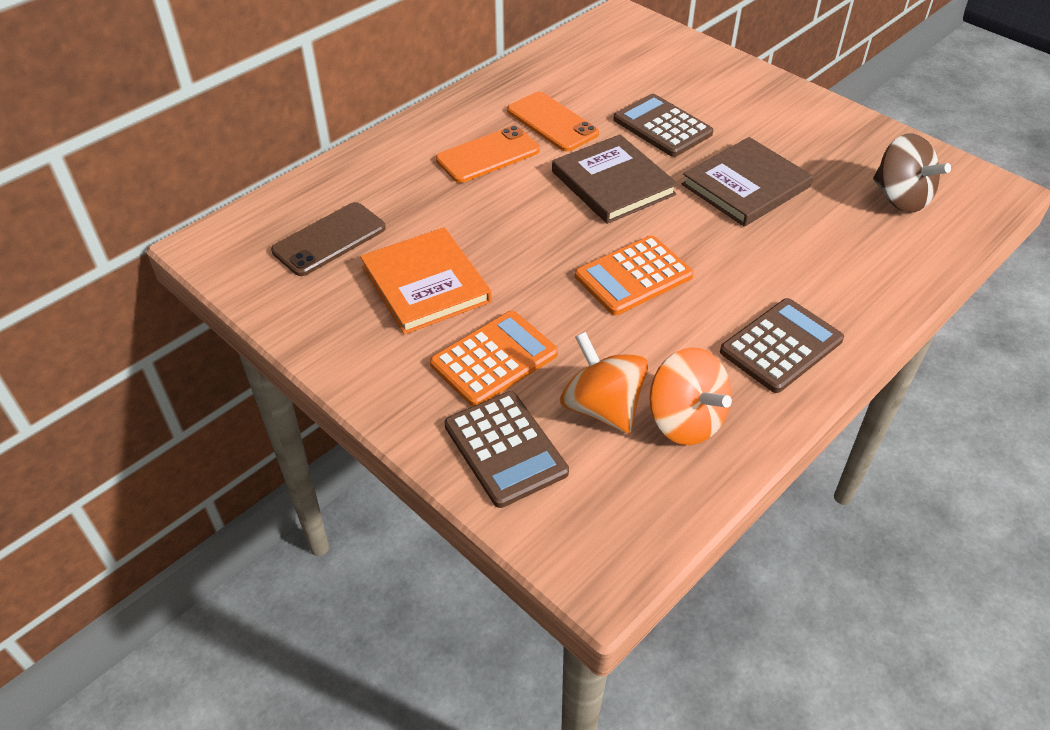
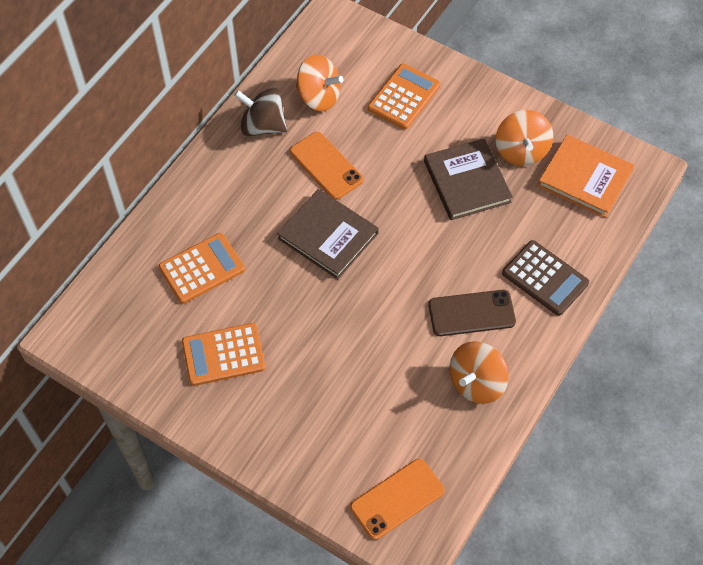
brown calculator: 3 -> 1
orange calculator: 2 -> 3
orange spinning top: 2 -> 3

